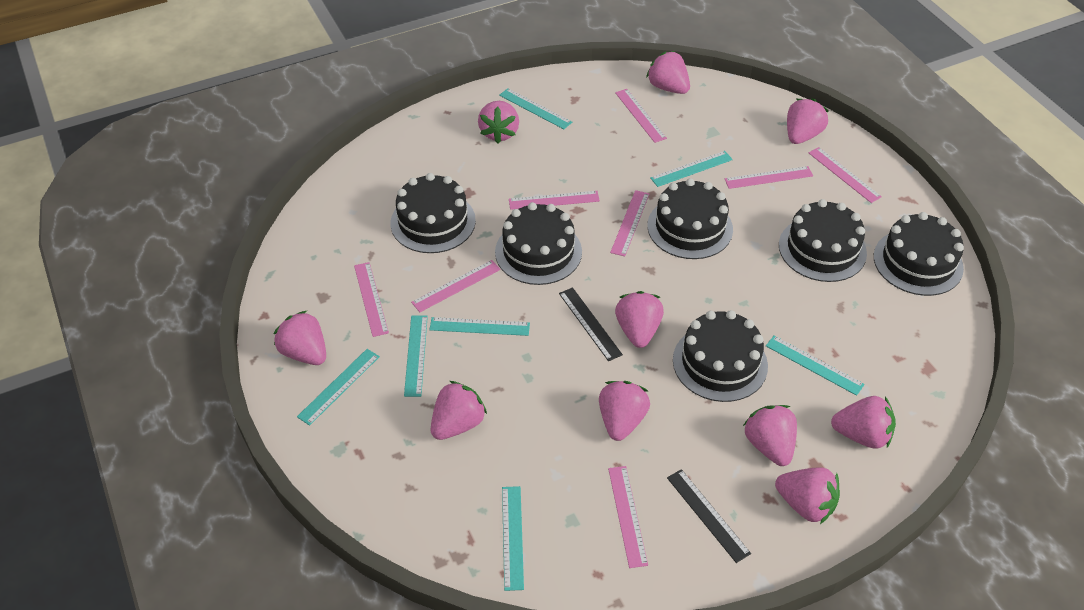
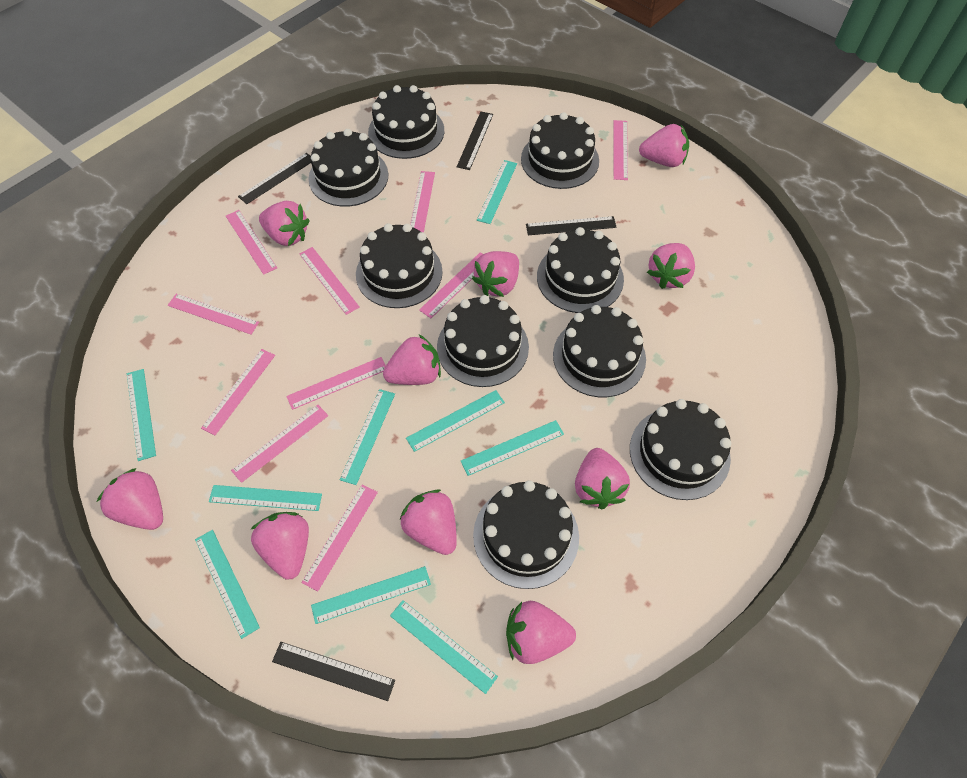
black cake: 6 -> 9
black ruler: 2 -> 4
pink ruler: 8 -> 10
turquoise ruler: 7 -> 9

